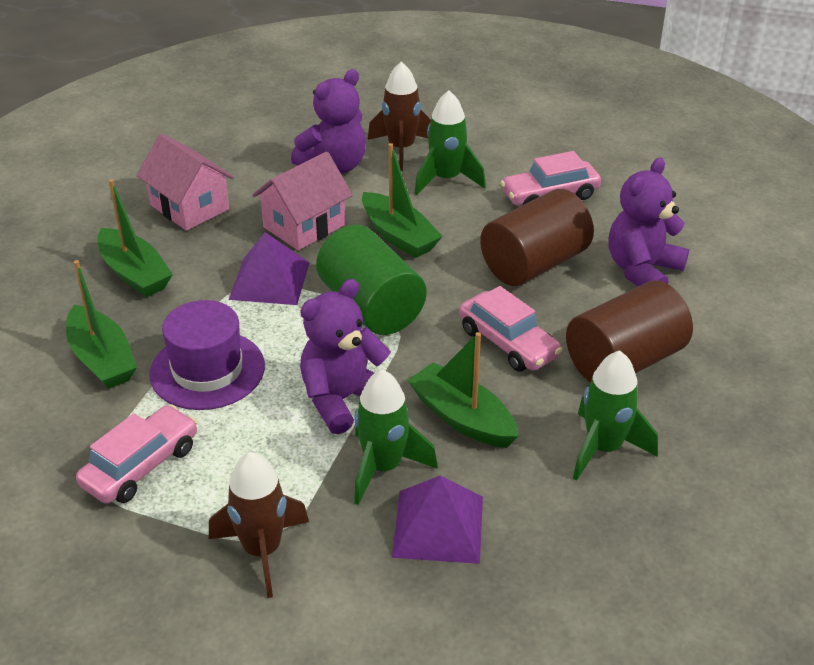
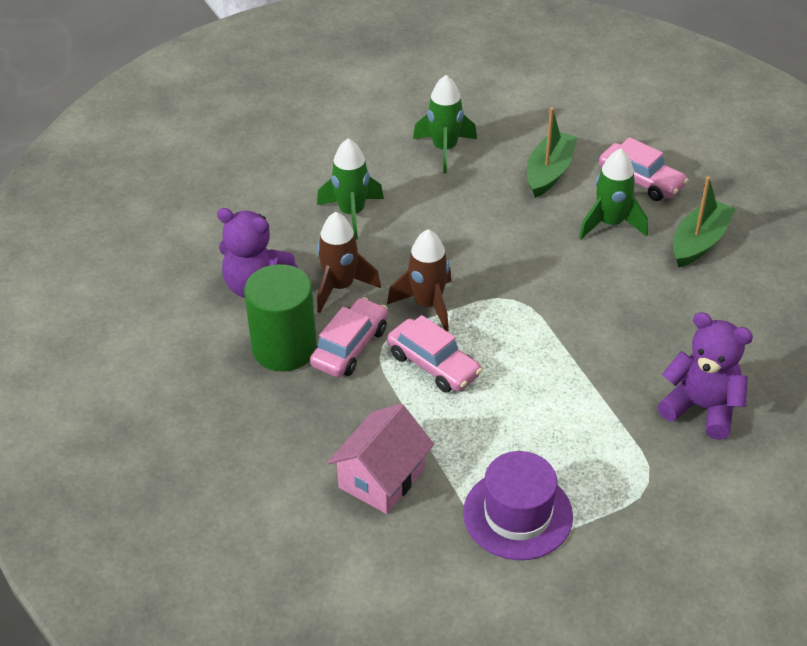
brown cylinder: 2 -> 0
green boat: 4 -> 2
pink house: 2 -> 1
purple pyramid: 2 -> 0
purple teddy bear: 3 -> 2

